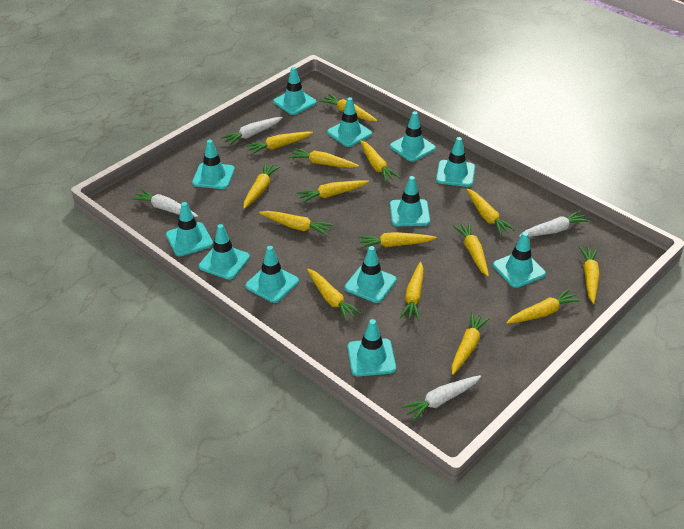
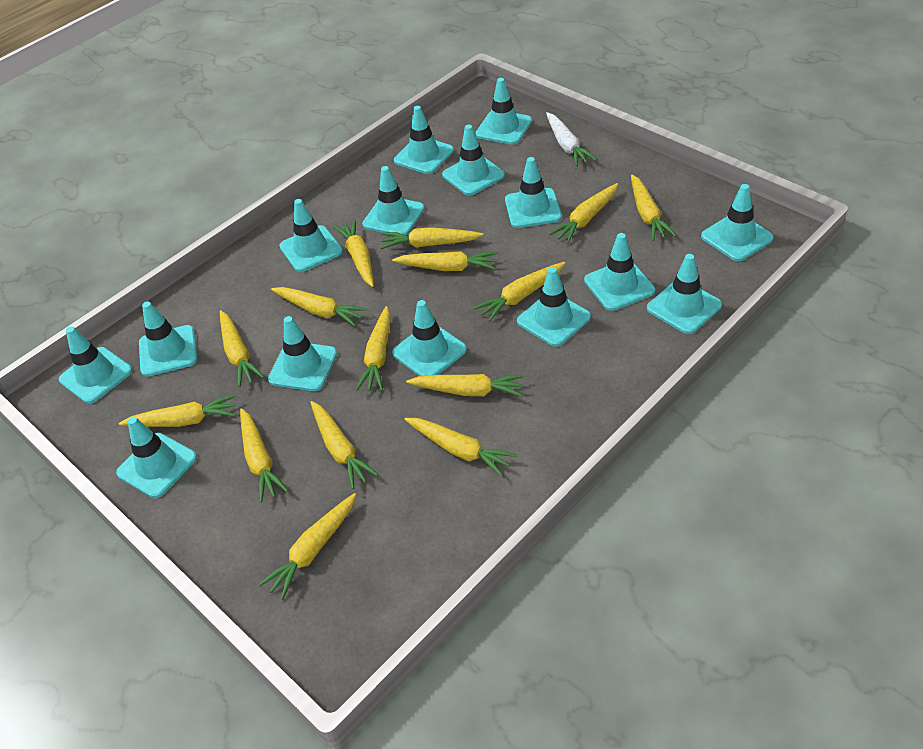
turquoise traffic cone: 12 -> 15
white carrot: 4 -> 1

